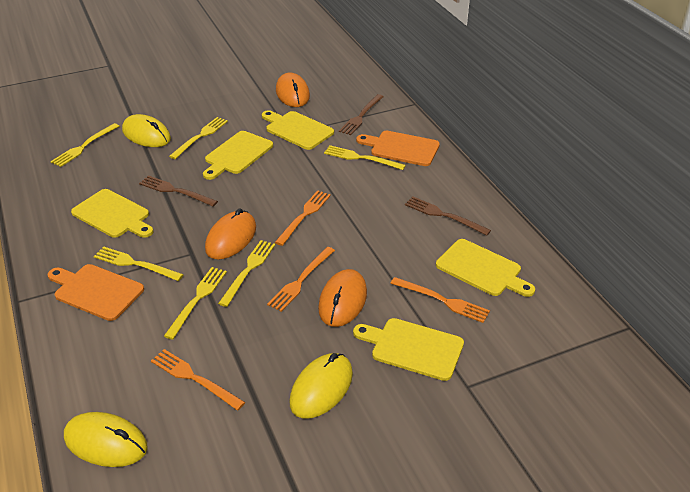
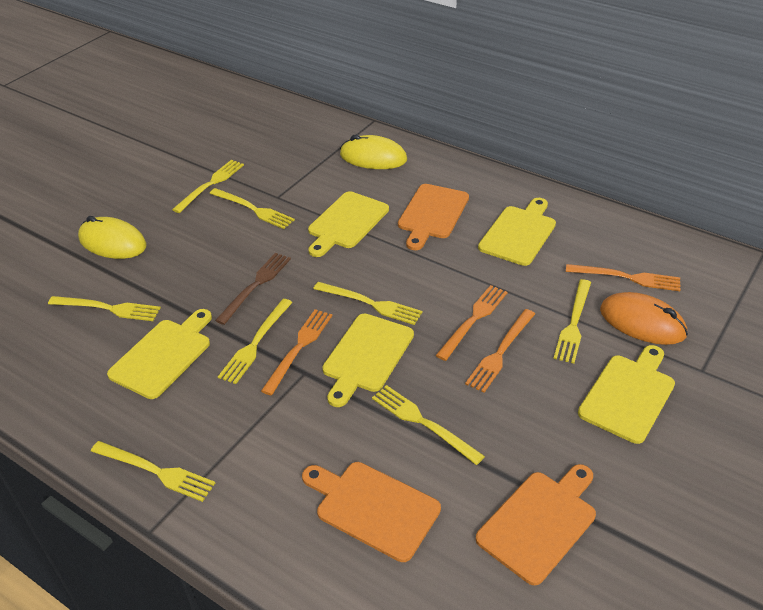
brown fork: 3 -> 1
orange cutting board: 2 -> 3
orange mouse: 3 -> 1
yellow fork: 6 -> 8
yellow mouse: 3 -> 2

